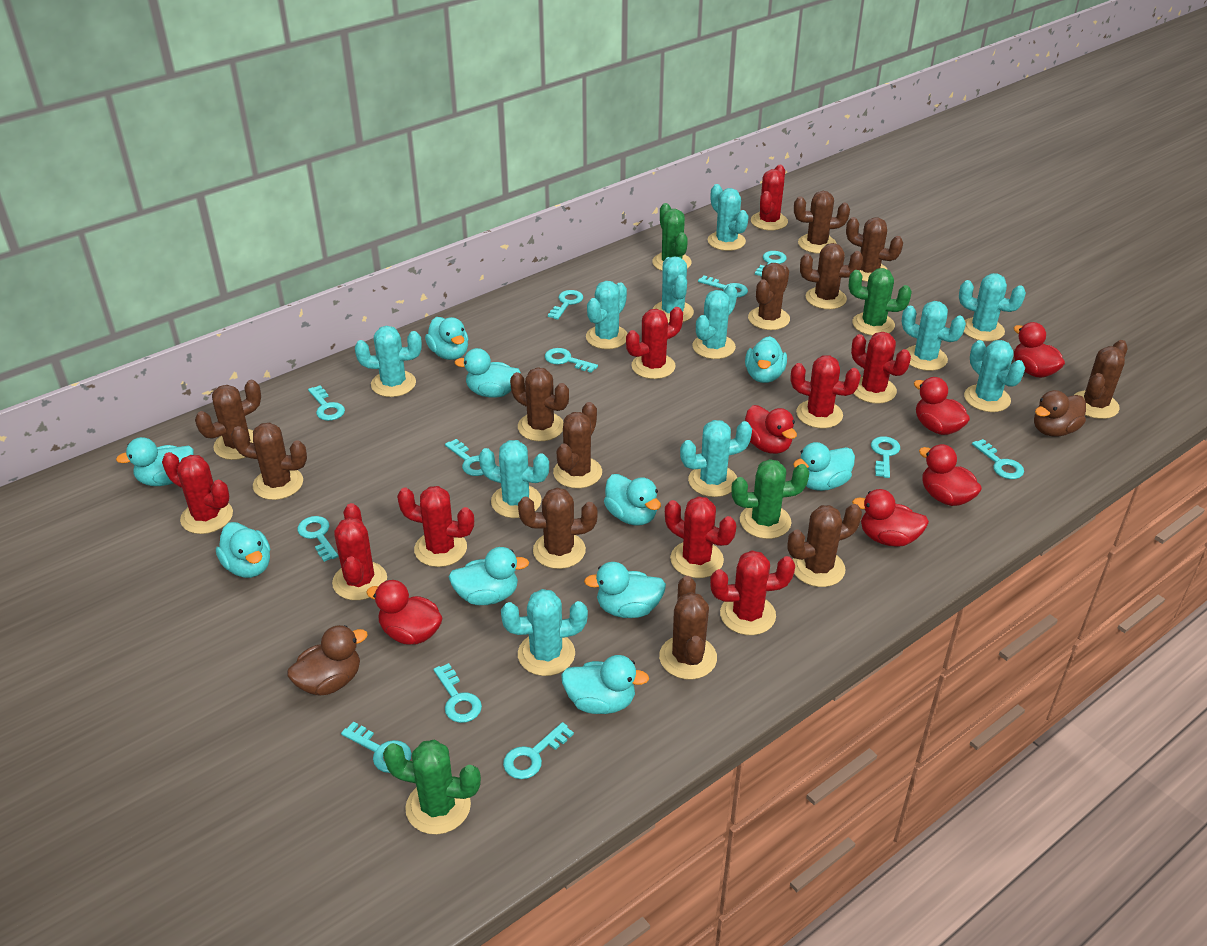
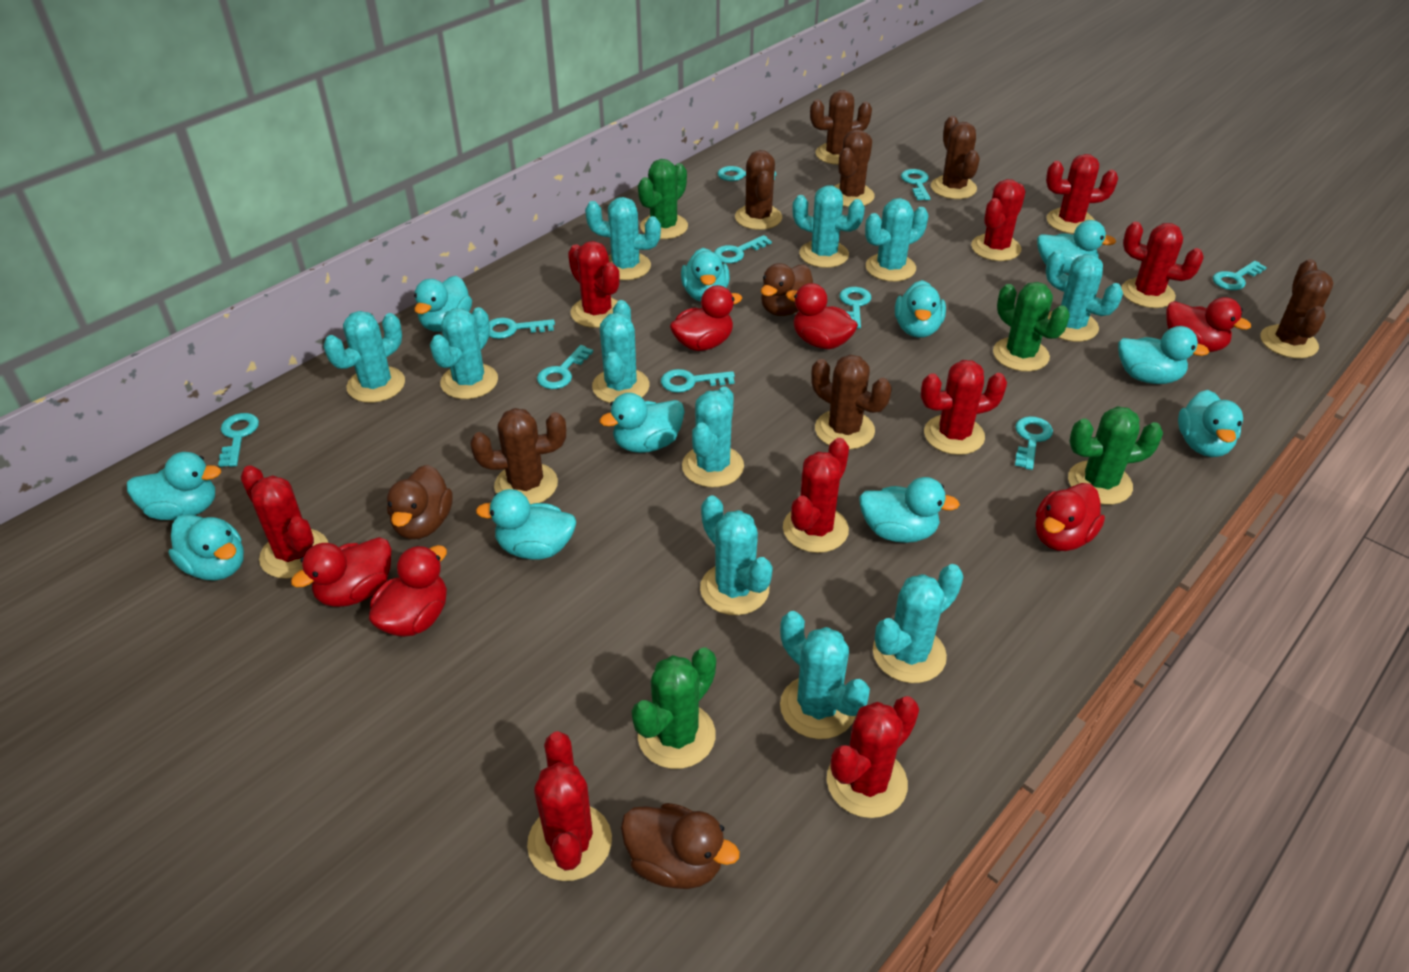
brown cactus: 12 -> 7
brown duck: 2 -> 3
turquoise duck: 10 -> 11
turquoise key: 12 -> 10

